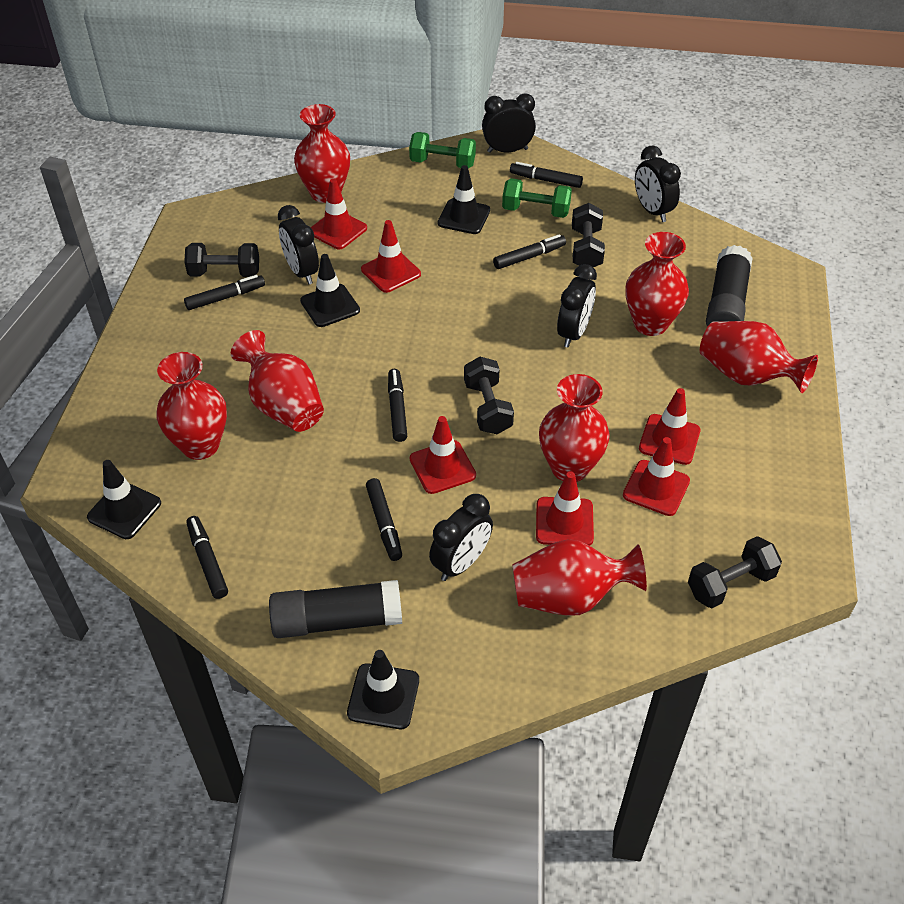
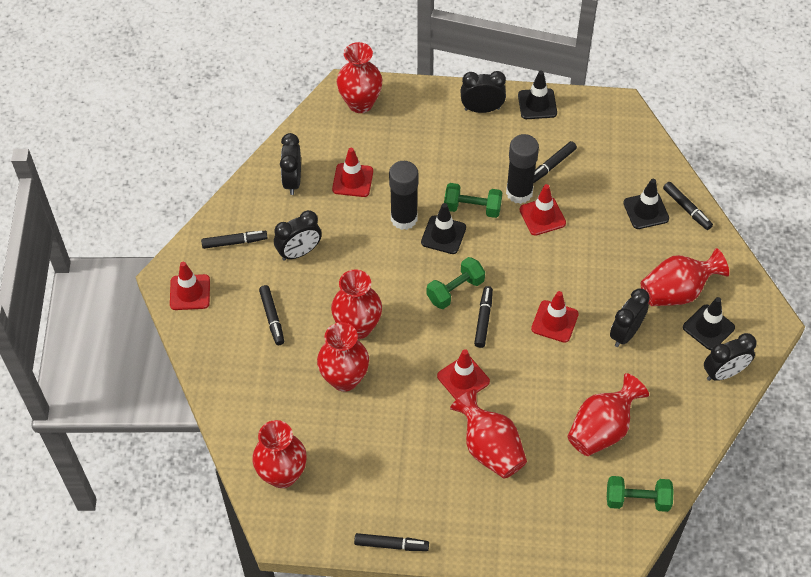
black dumbbell: 4 -> 0
green dumbbell: 2 -> 3
red traffic cone: 6 -> 5

